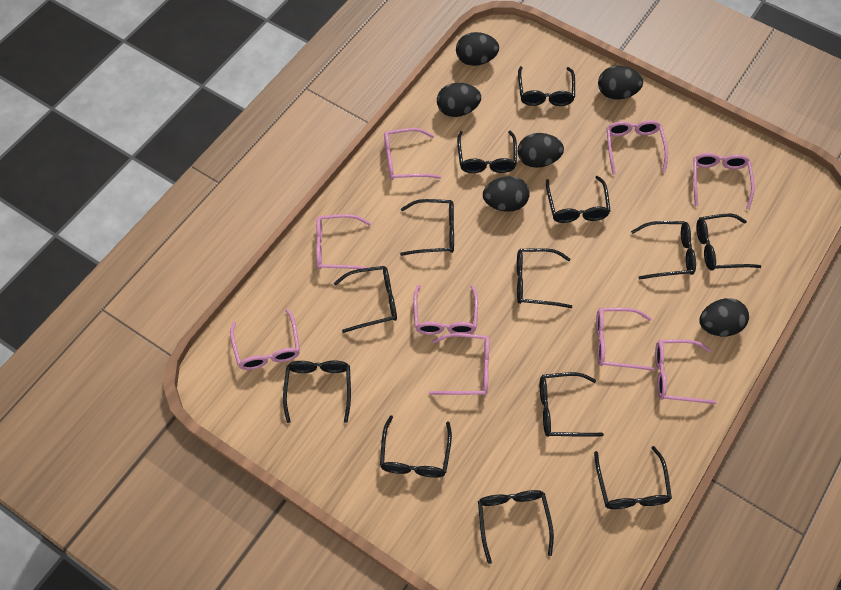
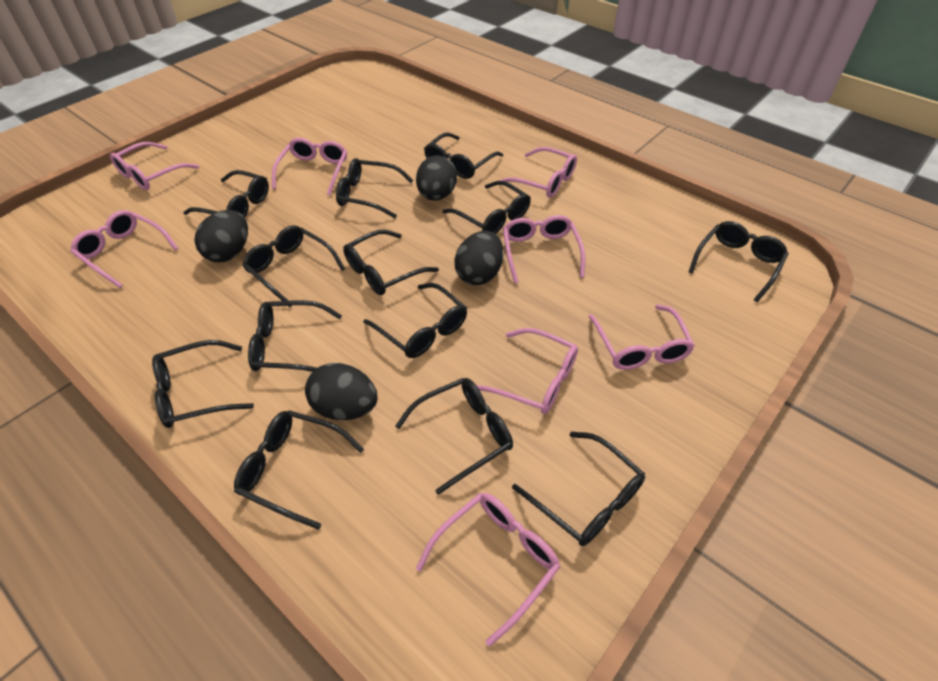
black egg: 6 -> 4
pink glasses: 9 -> 8

